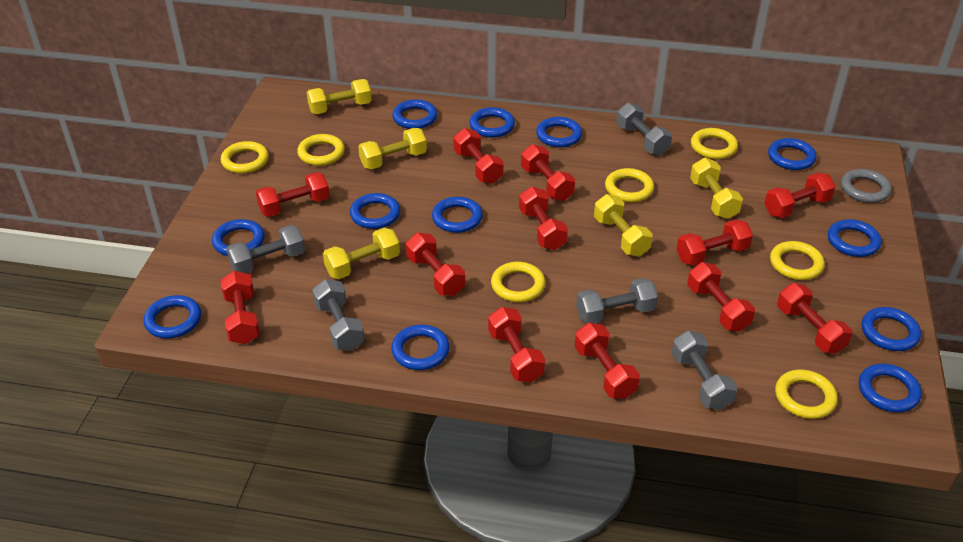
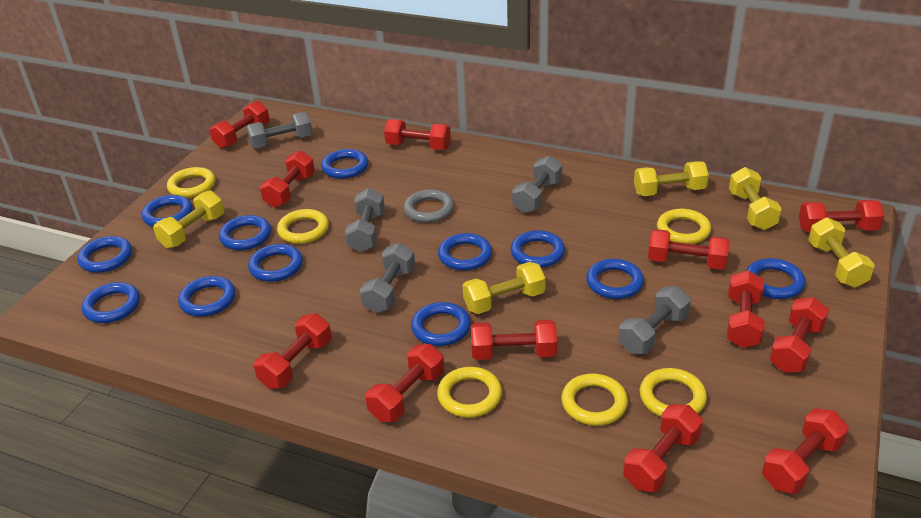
yellow ring: 7 -> 6

